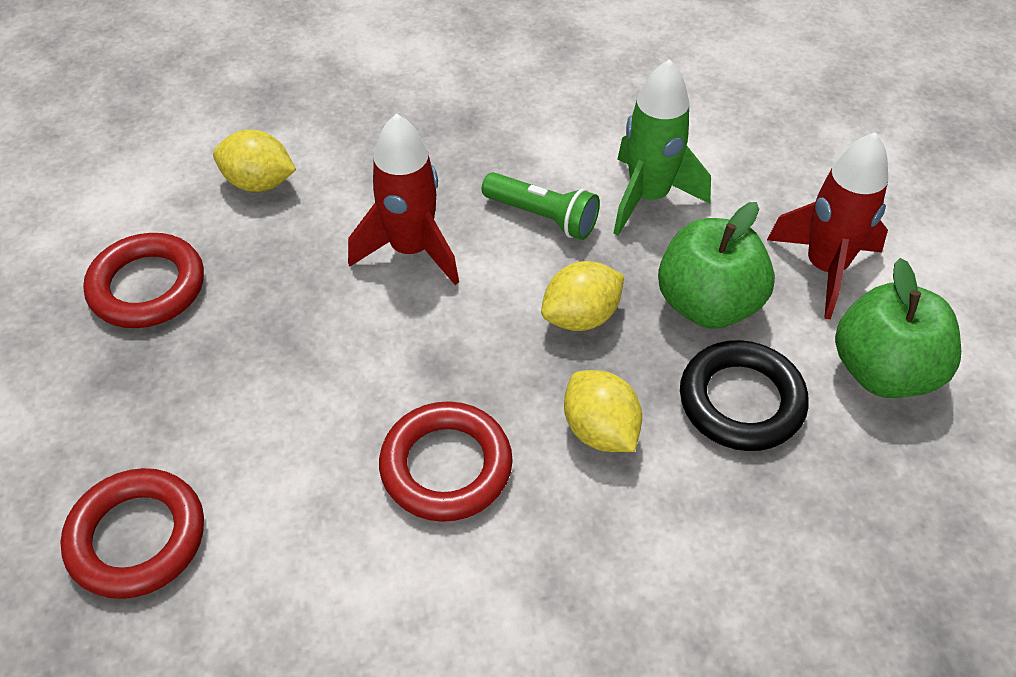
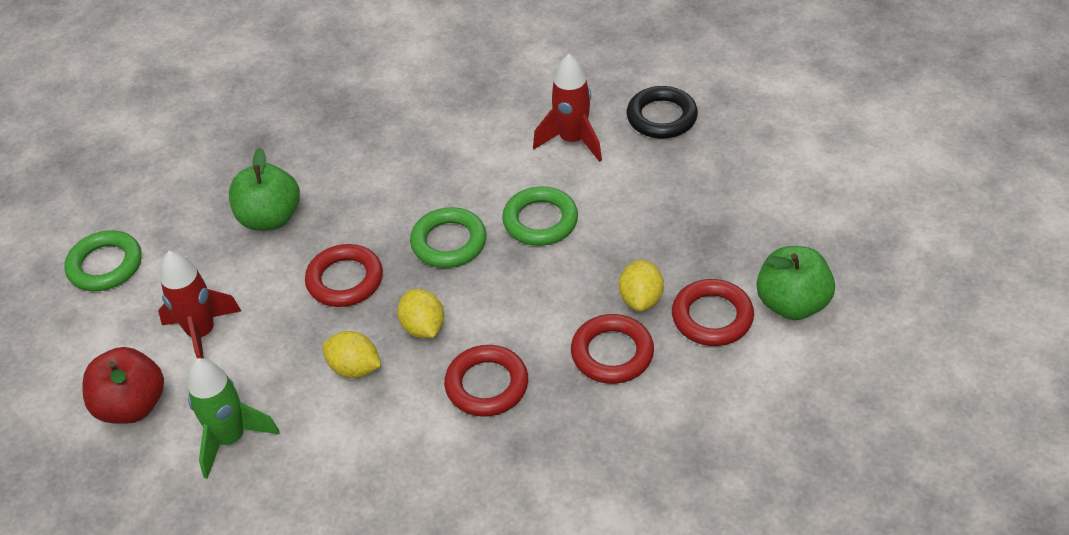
green flashlight: 1 -> 0
green ring: 0 -> 3
red apple: 0 -> 1
red ring: 3 -> 4

